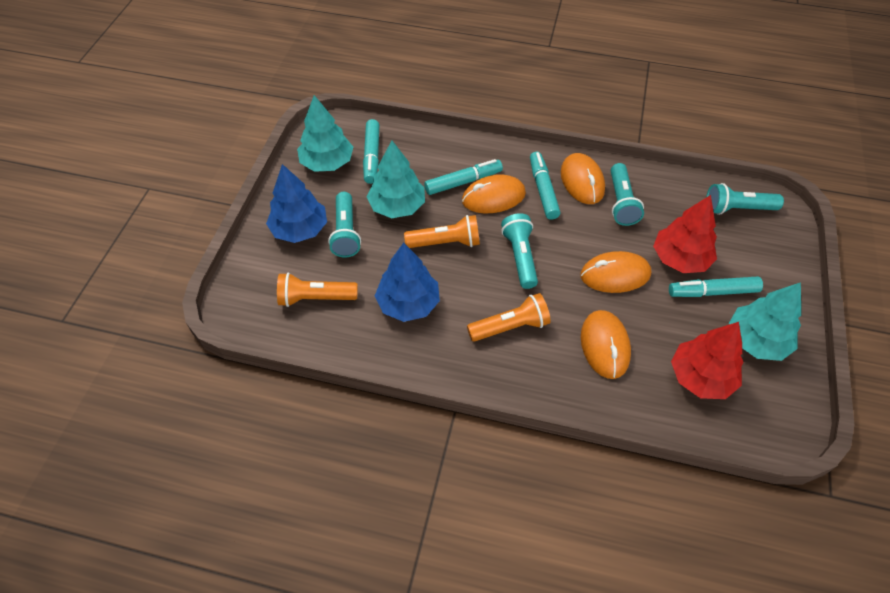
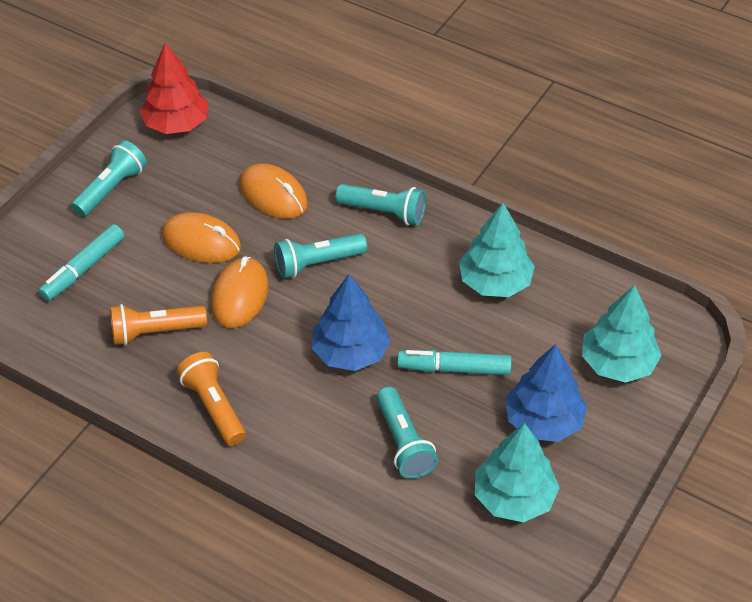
orange flashlight: 3 -> 2
orange mouse: 4 -> 3
red tree: 2 -> 1
turquoise marker: 4 -> 2

